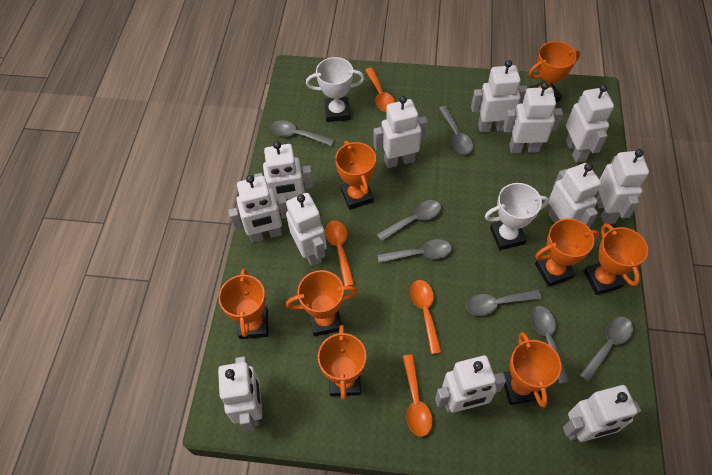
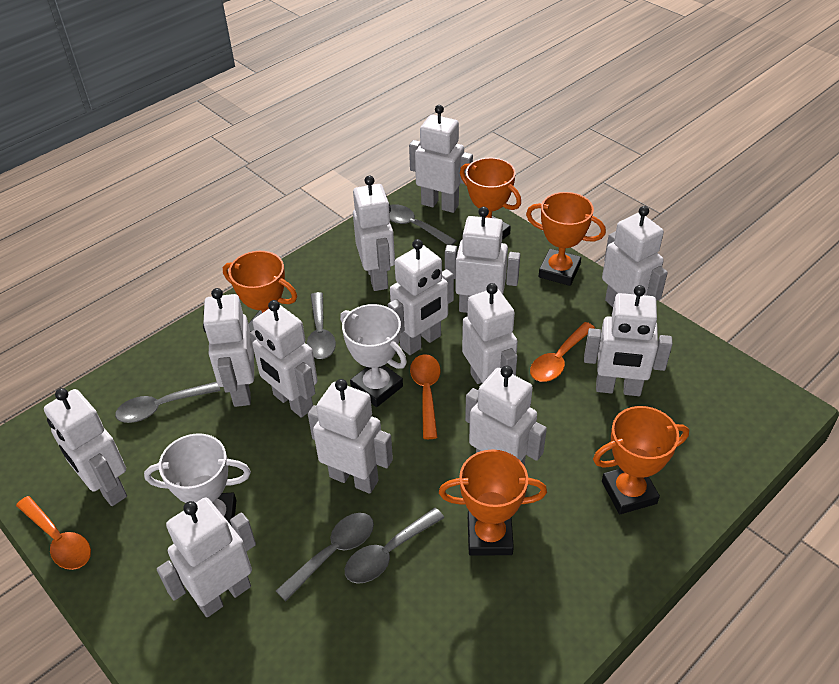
grey spoon: 7 -> 5
orange spoon: 4 -> 3
orange trophy: 8 -> 5
white robot: 12 -> 13

